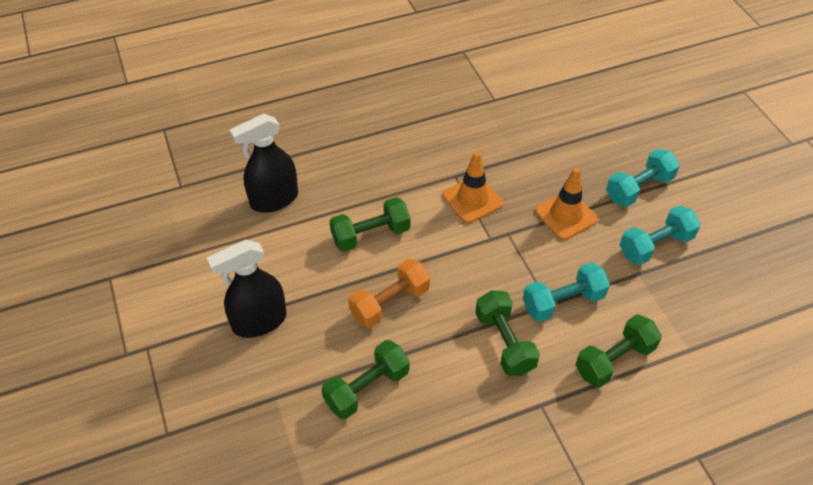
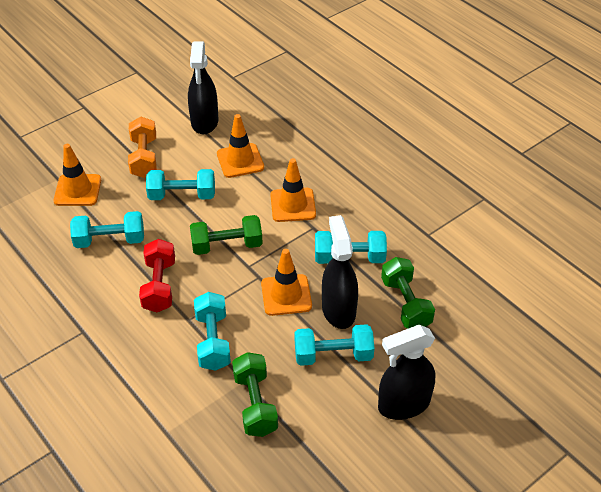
black spray bottle: 2 -> 3
green dumbbell: 4 -> 3
orange traffic cone: 2 -> 4
red dumbbell: 0 -> 1
turquoise dumbbell: 3 -> 5

